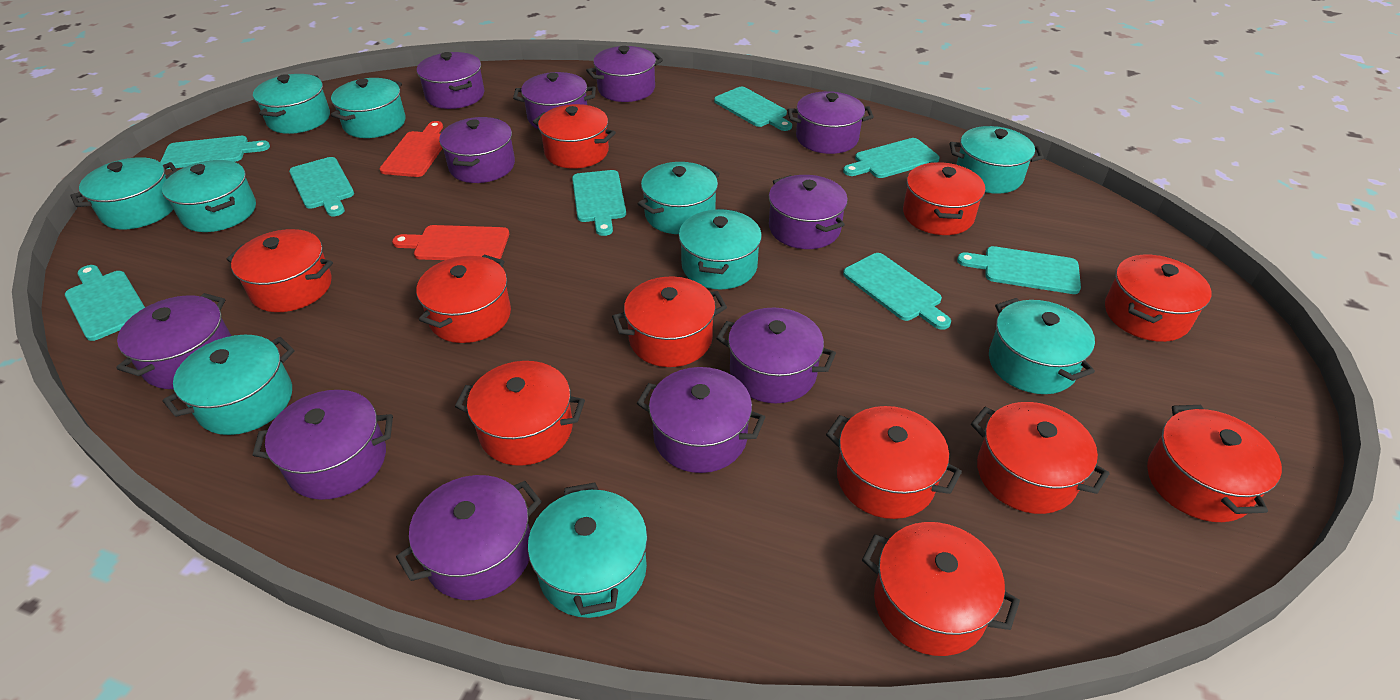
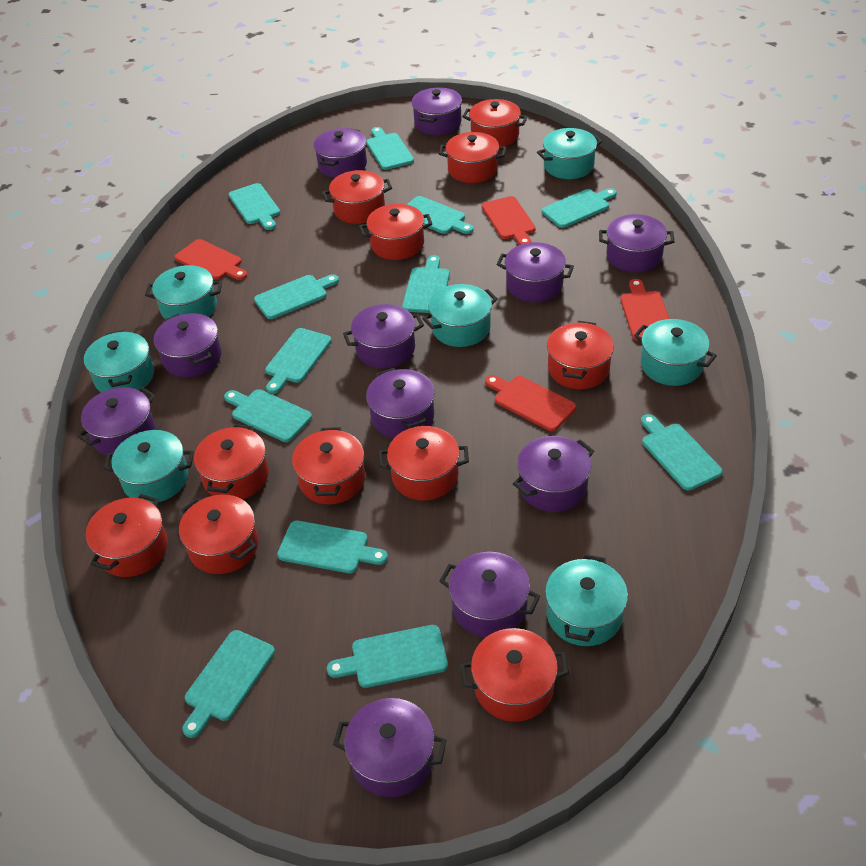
red cutting board: 2 -> 4
turquoise cutting board: 8 -> 12
turquoise pot: 10 -> 7

